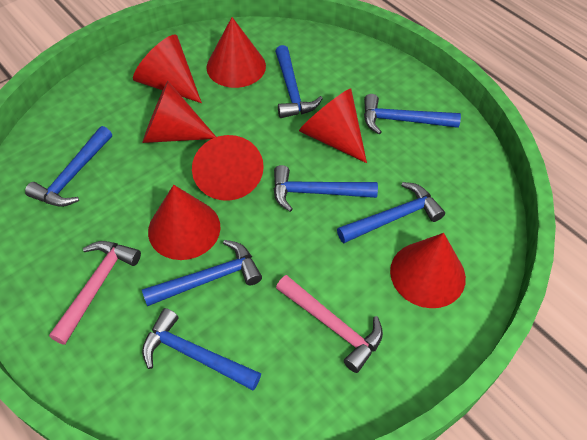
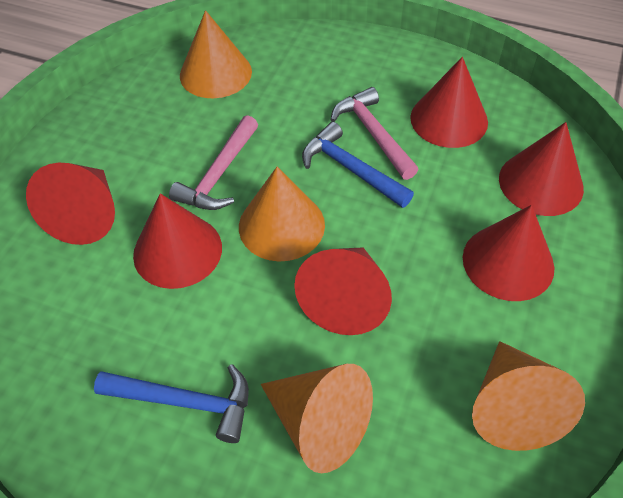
blue hammer: 7 -> 2
orange cone: 0 -> 4
red cone: 7 -> 6

